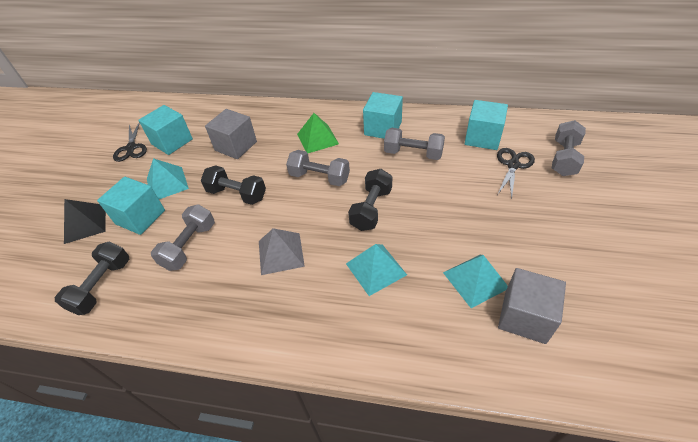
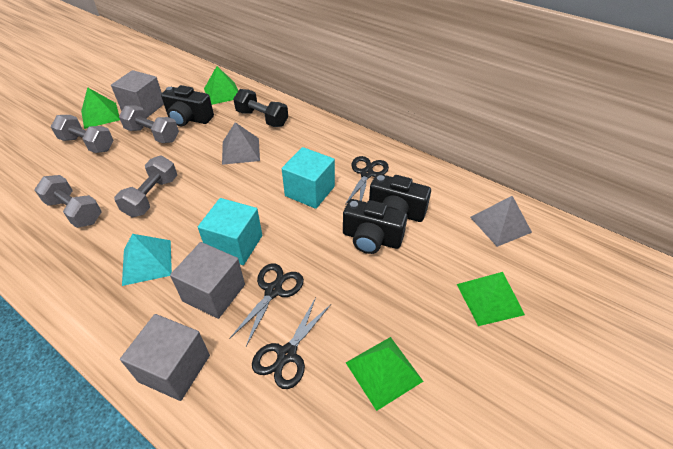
black camera: 0 -> 3
black dumbbell: 3 -> 1
black pyramid: 1 -> 0
black scissors: 2 -> 3
green pyramid: 1 -> 4
grey cube: 2 -> 3
grey pyramid: 1 -> 2
turquoise cube: 4 -> 2
turquoise pyramid: 3 -> 1

